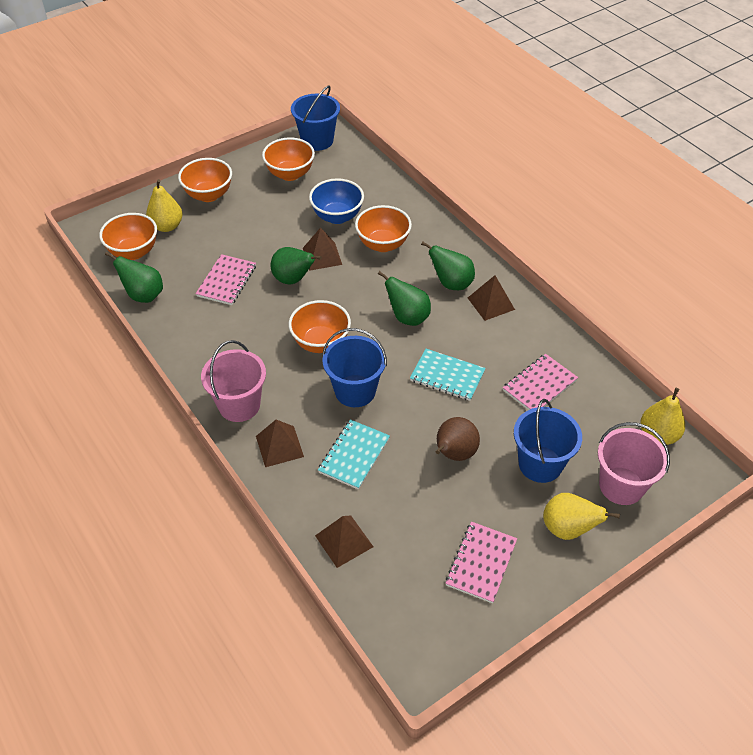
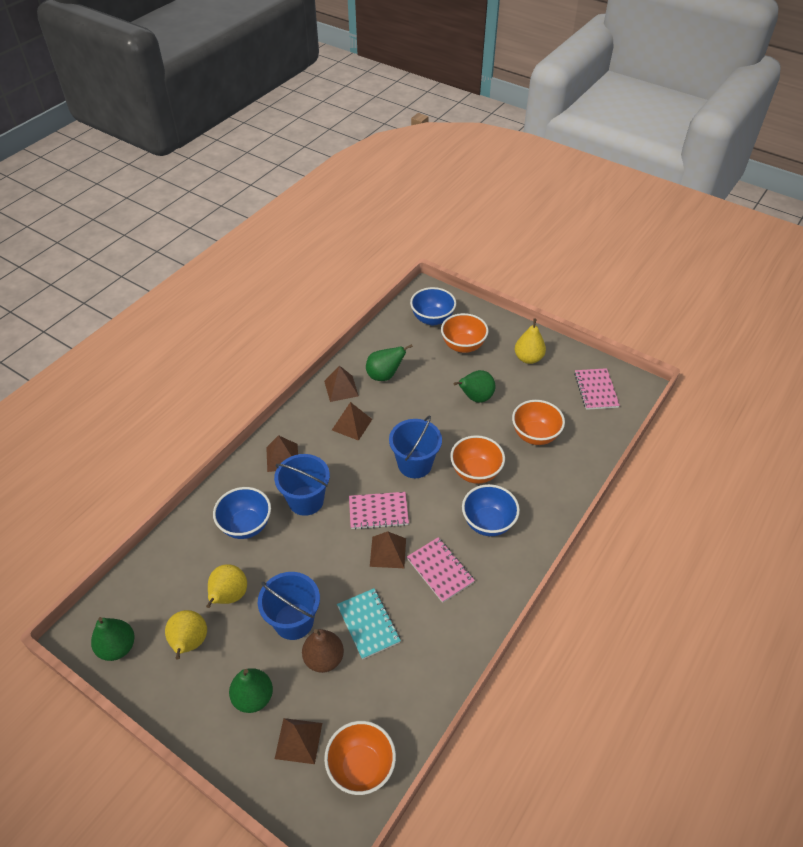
blue bowl: 1 -> 3
brown pyramid: 4 -> 5
orange bowl: 5 -> 4
pink bucket: 2 -> 0
turquoise notebook: 2 -> 1

